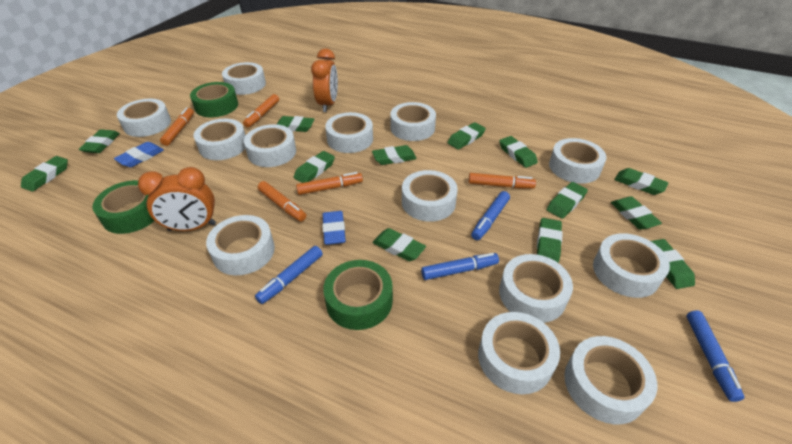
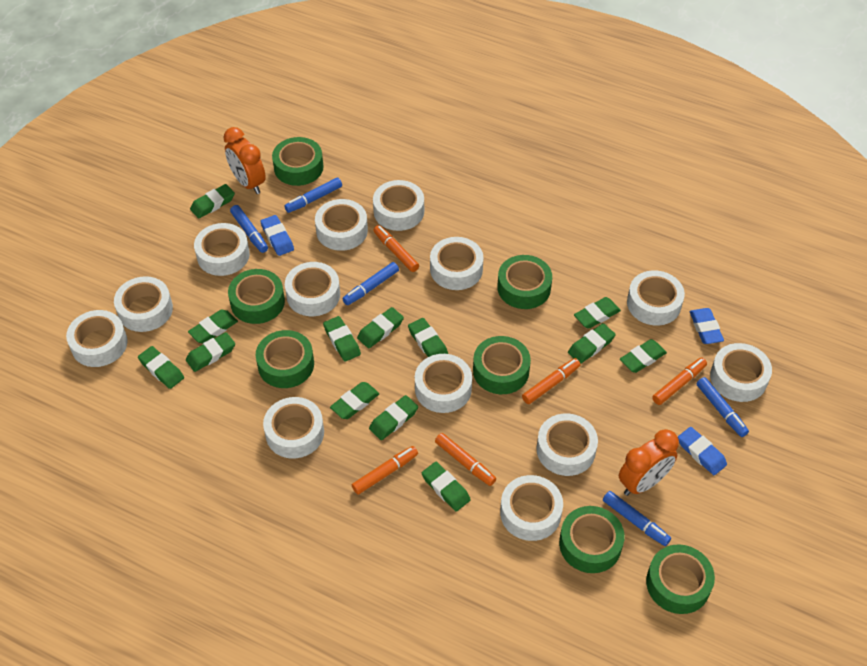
blue eraser: 2 -> 3
blue marker: 4 -> 5
green tape: 3 -> 7

